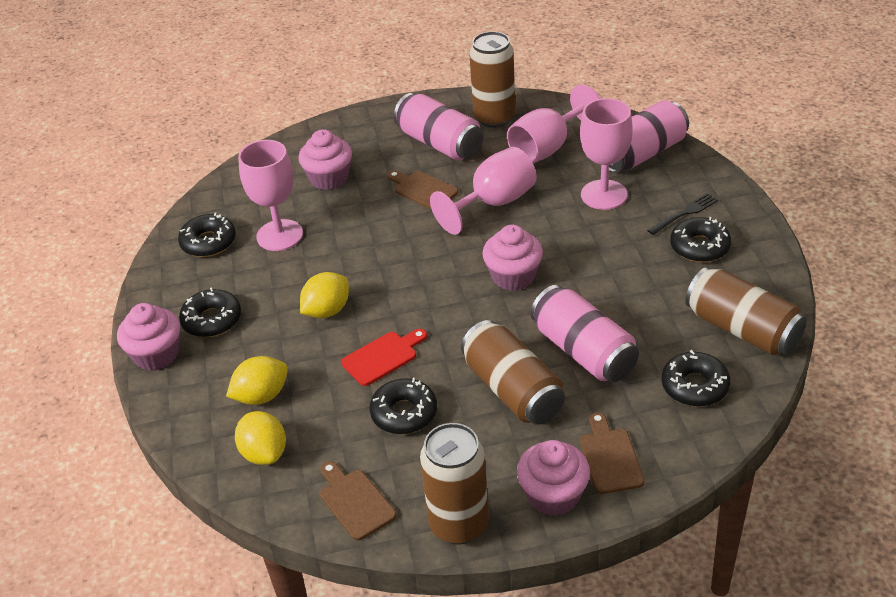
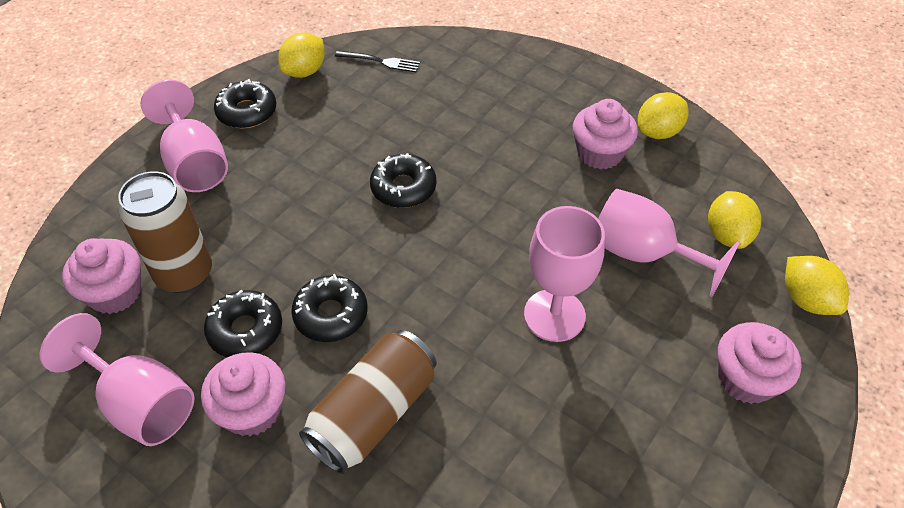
black donut: 5 -> 4
brown can: 4 -> 2
brown cutting board: 3 -> 0
pink can: 3 -> 0
red cutting board: 1 -> 0
yellow lemon: 3 -> 4

